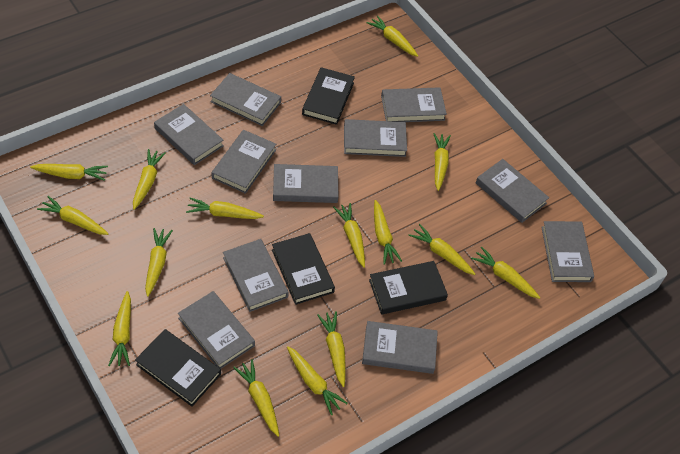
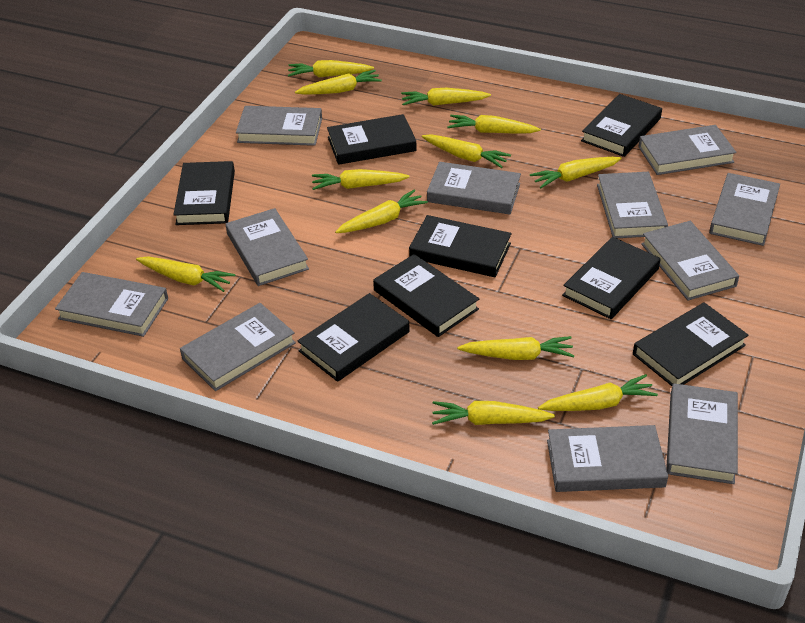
black book: 4 -> 8
yellow carrot: 15 -> 12

